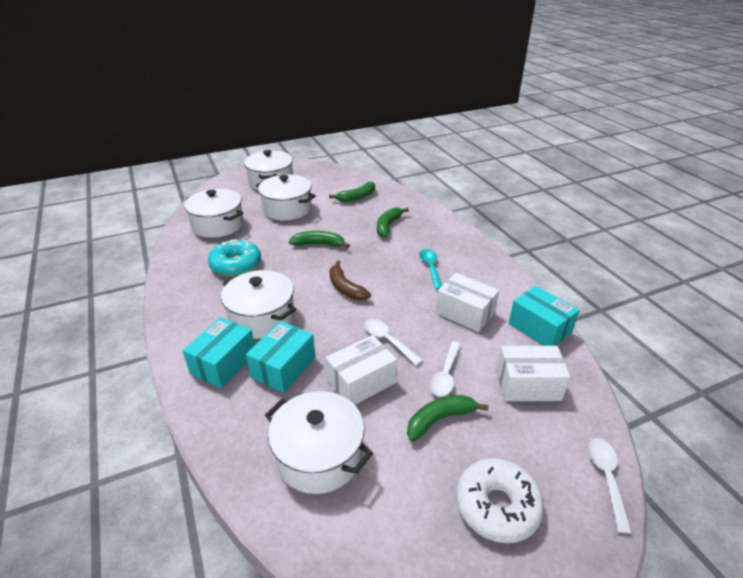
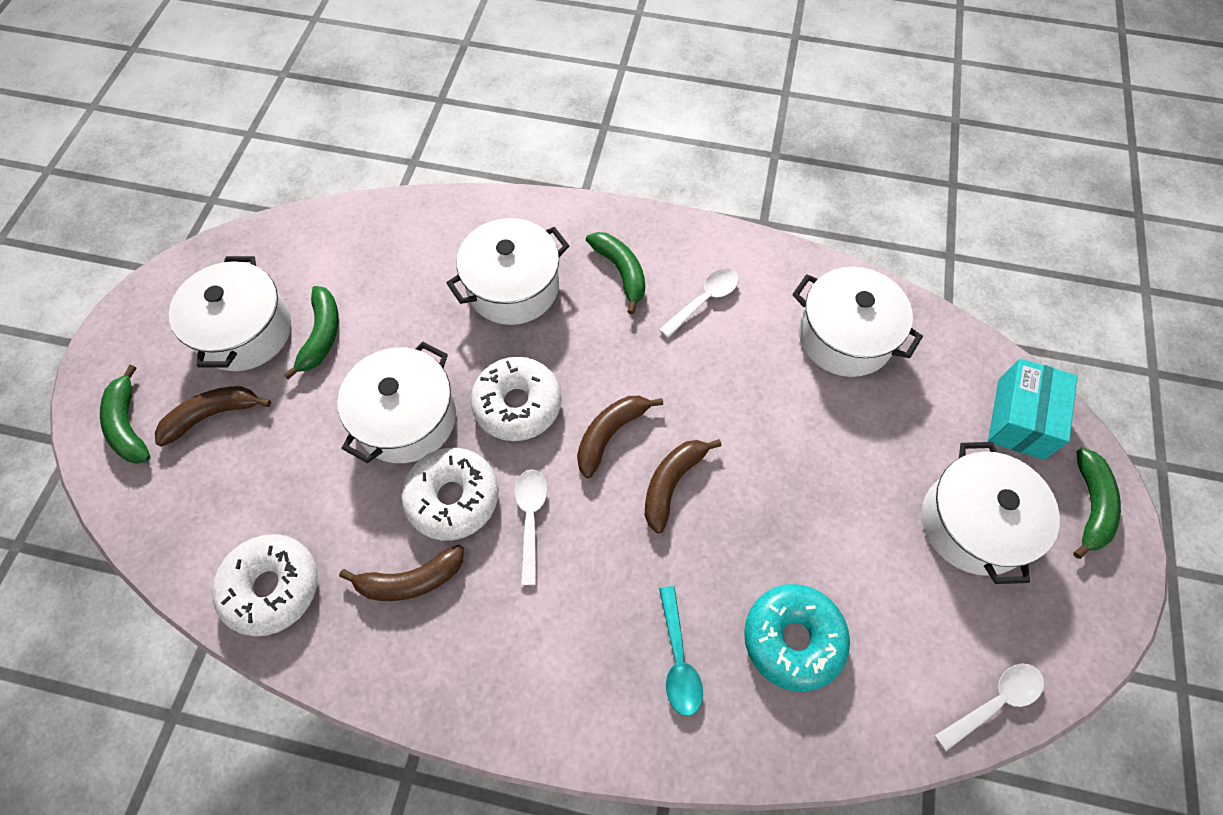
brown banana: 1 -> 4
turquoise box: 3 -> 1
white box: 3 -> 0
white donut: 1 -> 3

